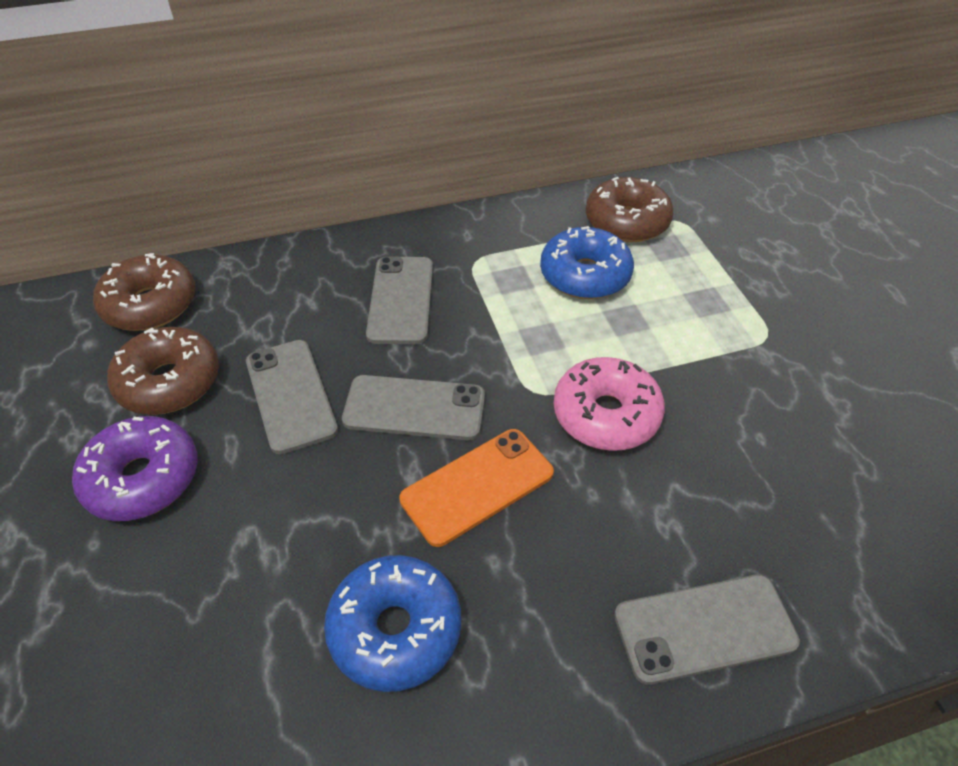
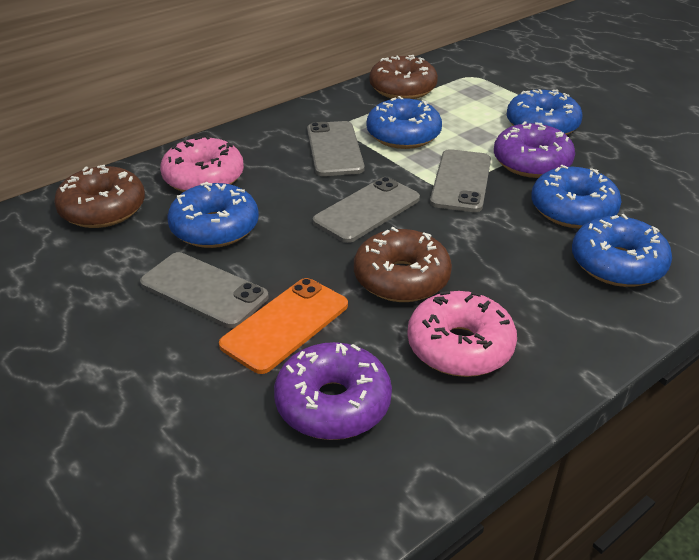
blue donut: 2 -> 5
pink donut: 1 -> 2
purple donut: 1 -> 2

